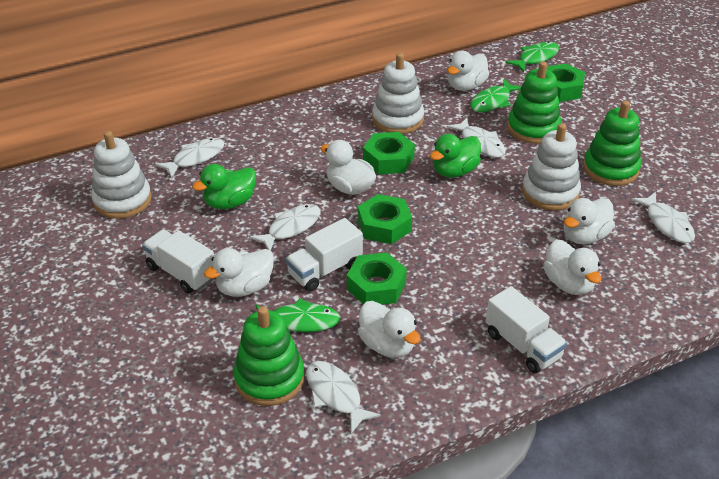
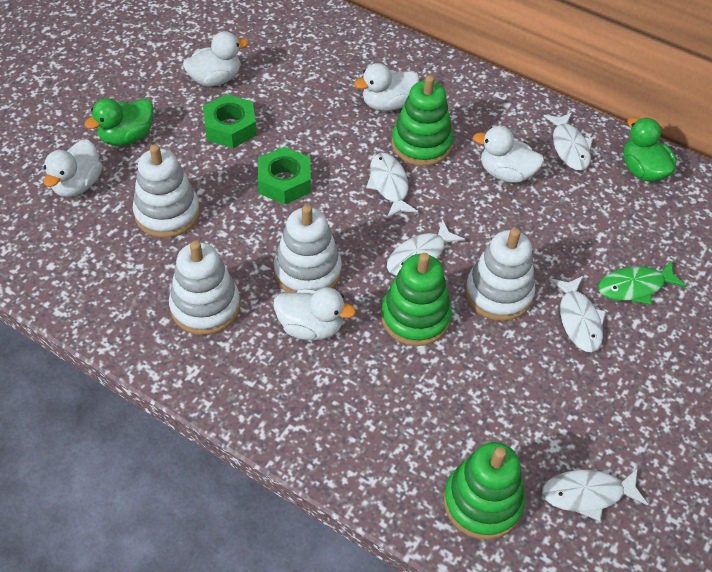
green fish: 3 -> 1
green nut: 4 -> 2
white duck: 6 -> 5
white stacking toy: 3 -> 4
white truck: 3 -> 0

